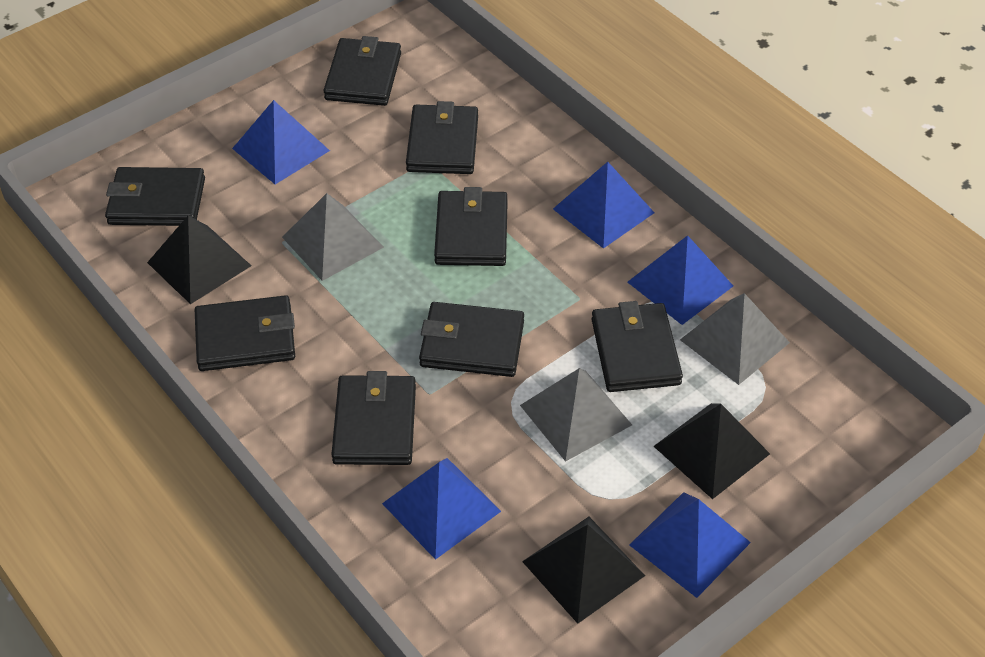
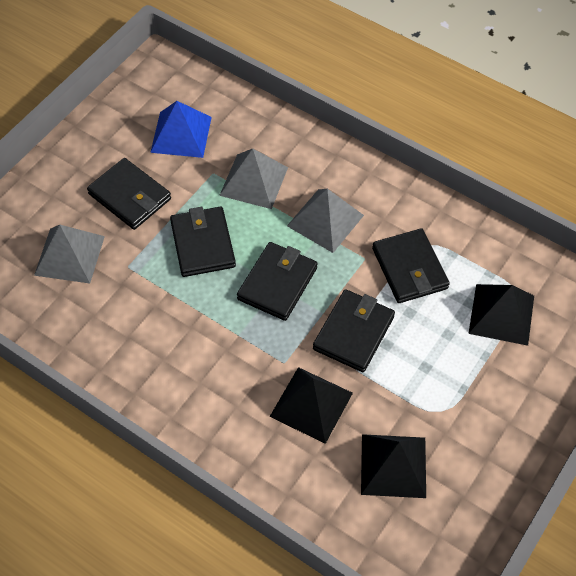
black wallet: 8 -> 5
blue pyramid: 5 -> 1

